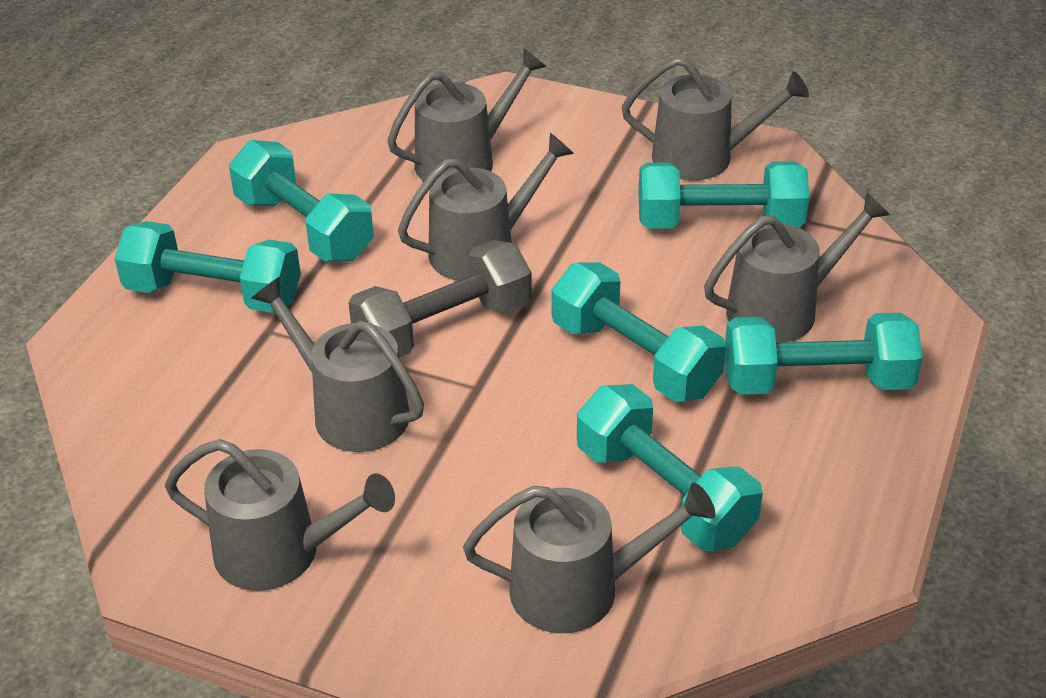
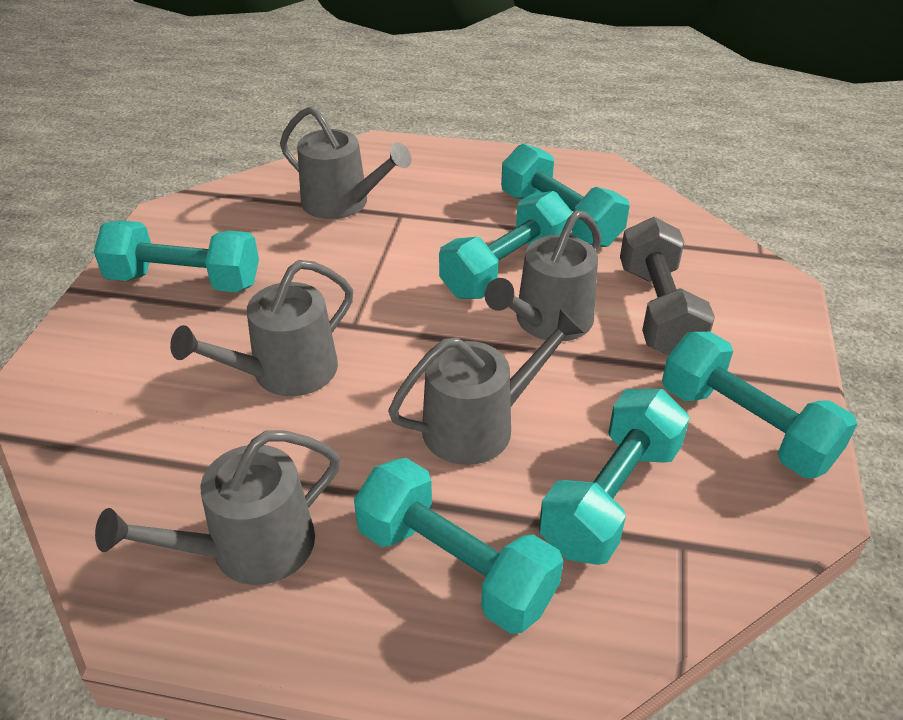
grey watering can: 7 -> 5

